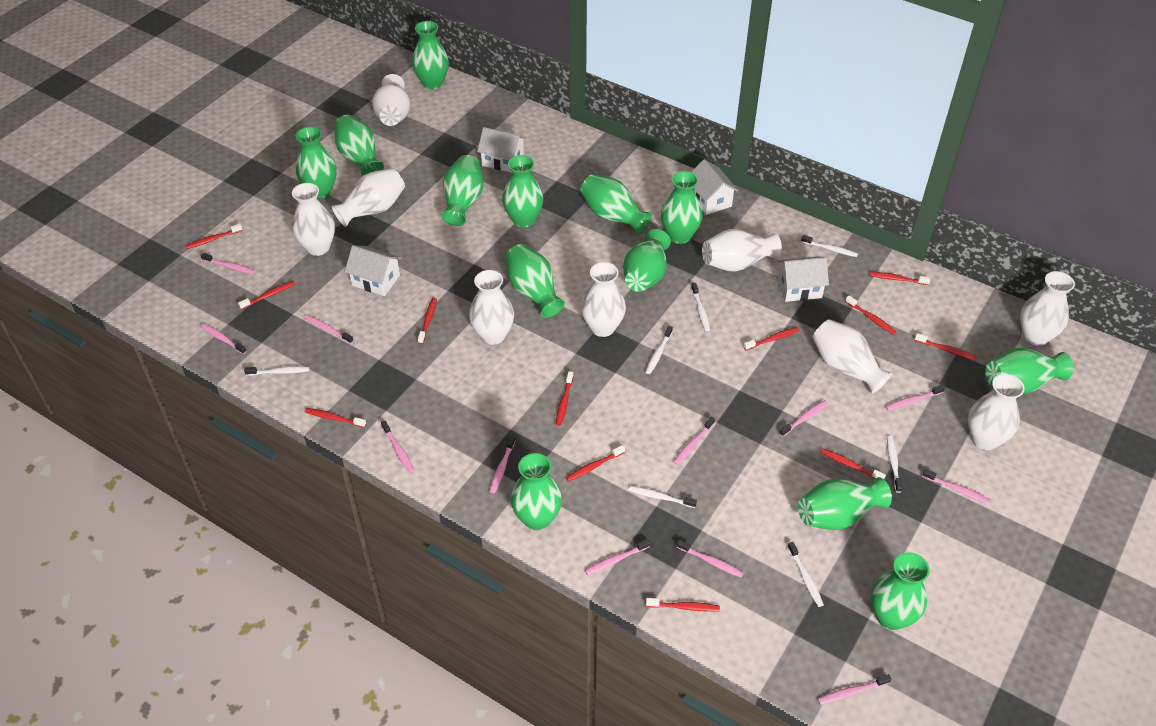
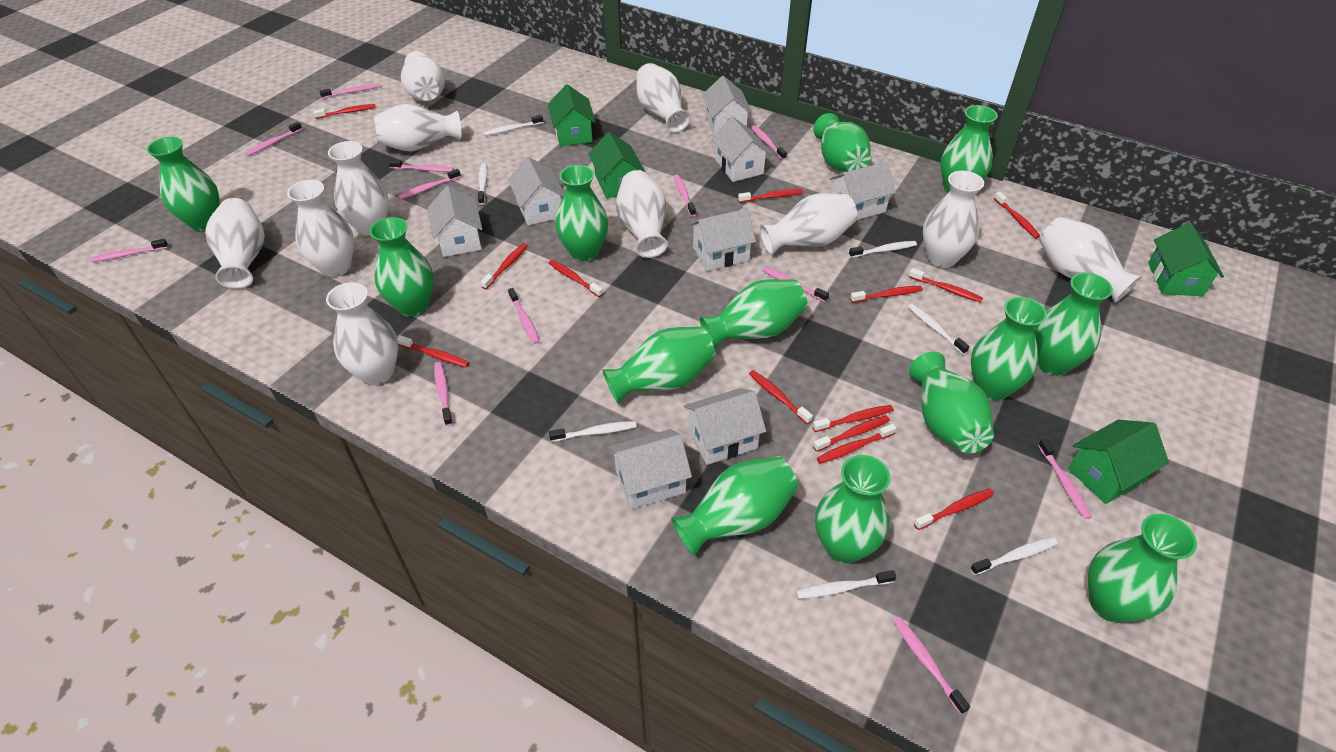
green house: 0 -> 4
red toothbrush: 12 -> 13
white house: 4 -> 8
white vase: 9 -> 11

